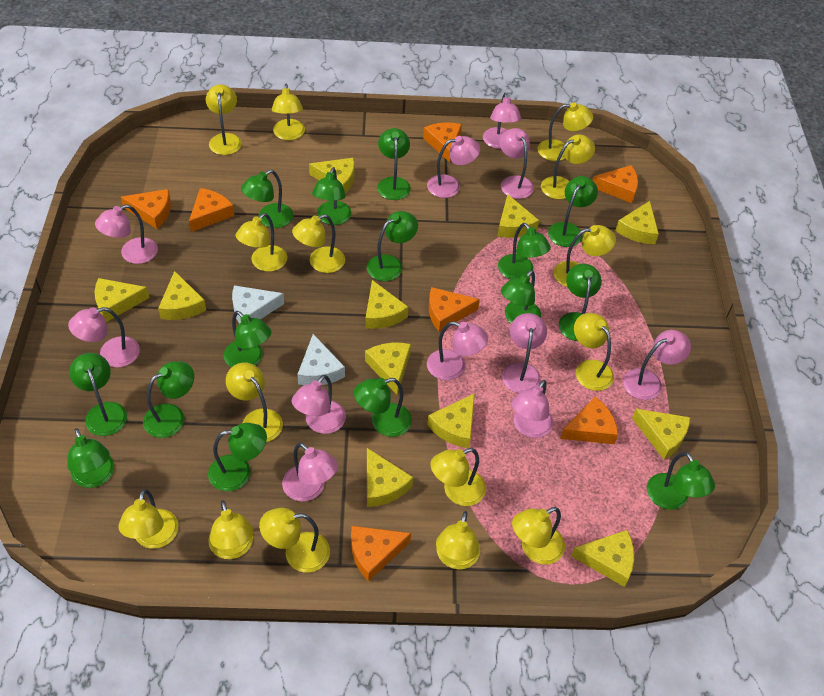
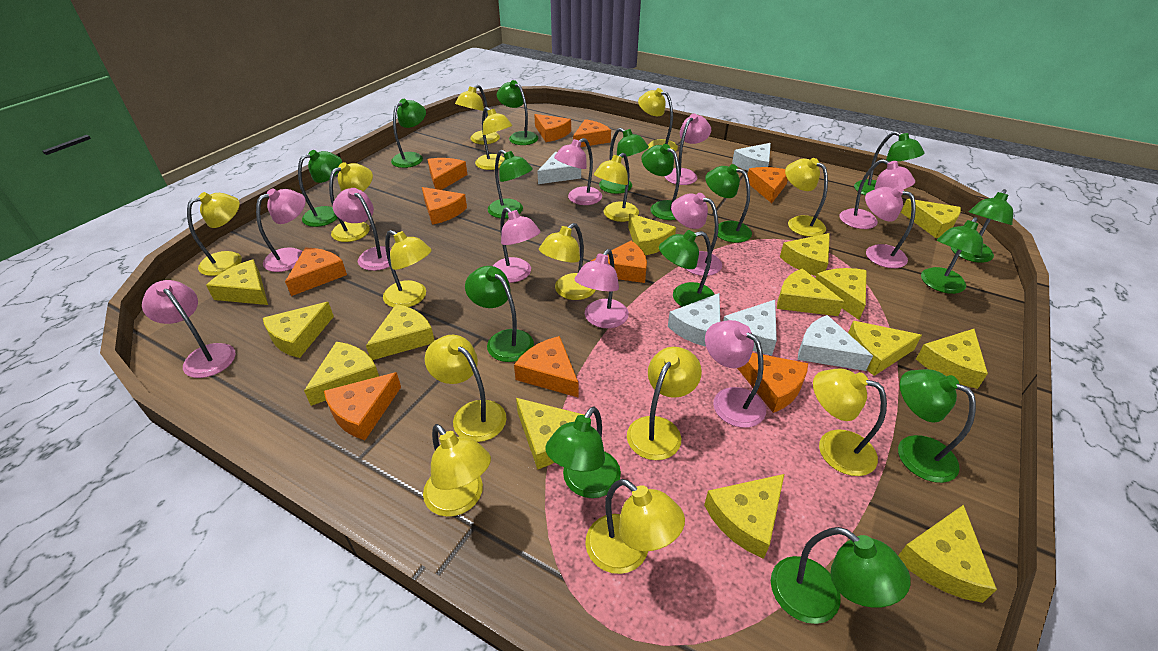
orange cheese: 7 -> 10
white cheese: 2 -> 5
yellow cheese: 11 -> 14
yellow lamp: 15 -> 14

